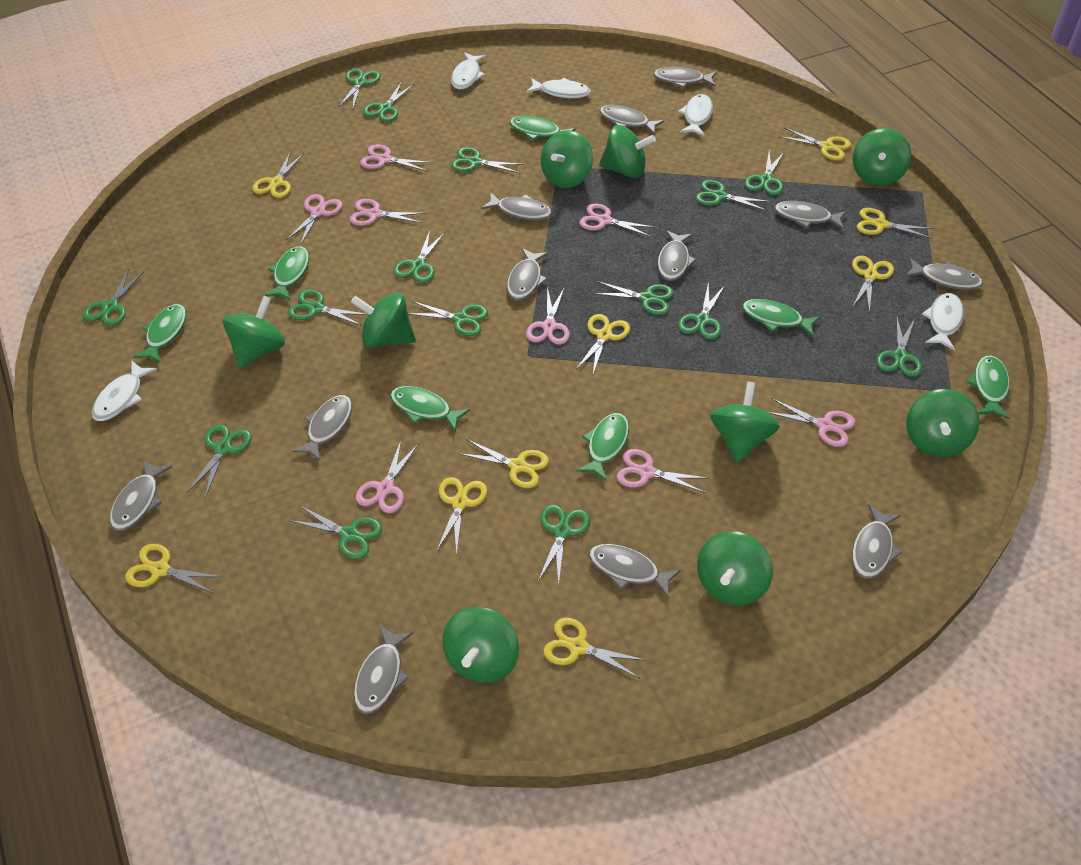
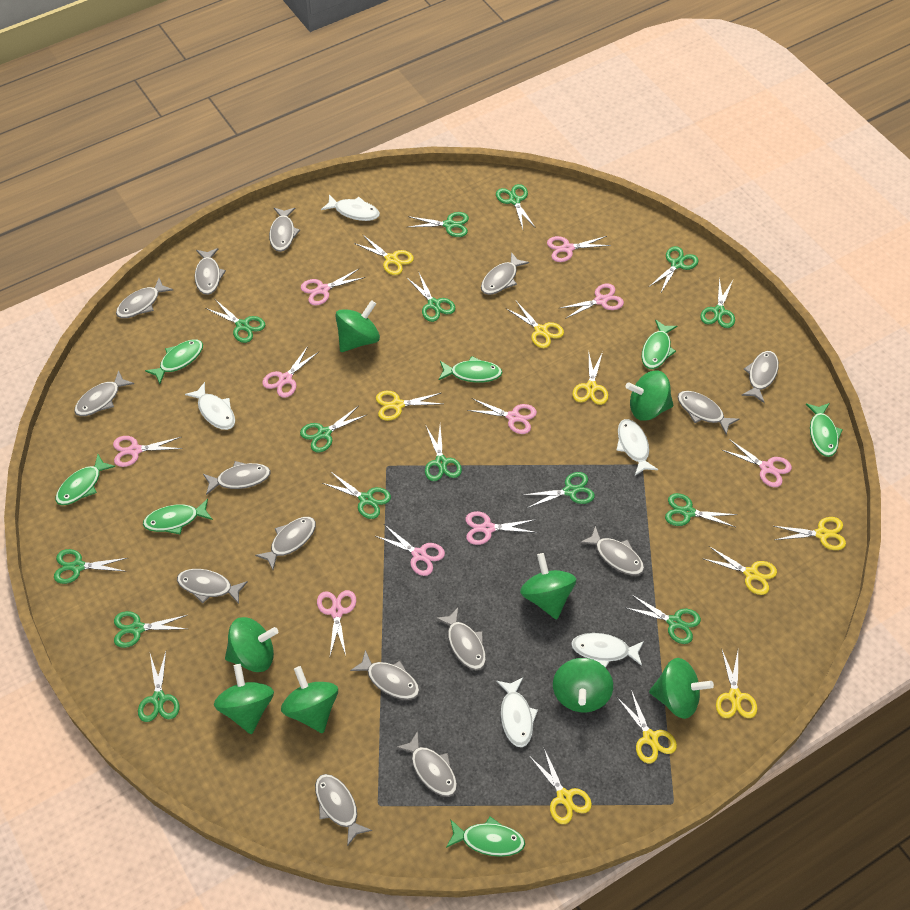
green spinning top: 9 -> 8
grey fish: 12 -> 15
pink scissors: 8 -> 10

